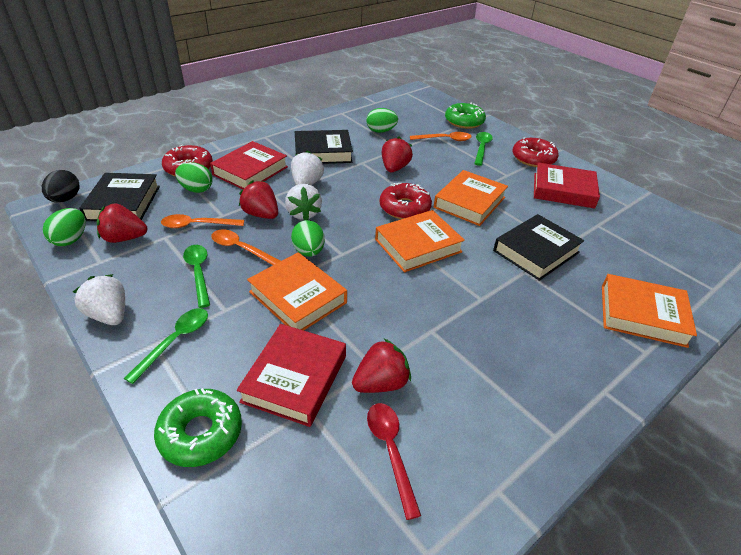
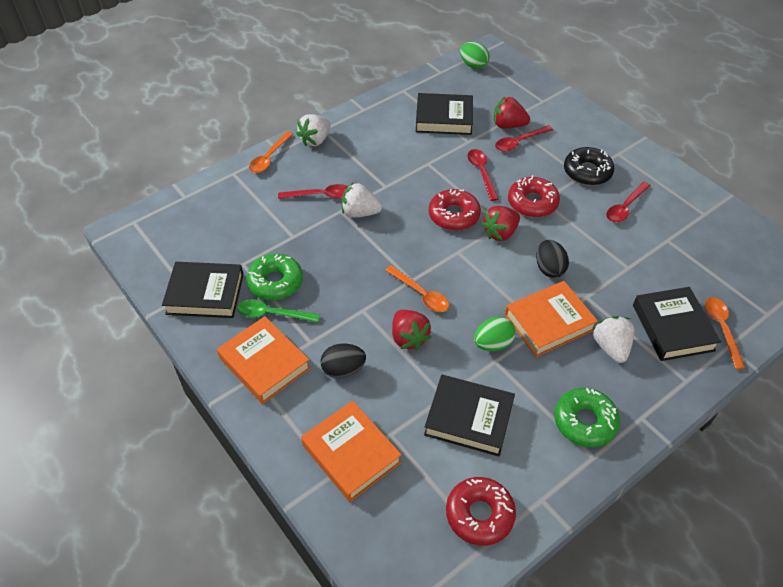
black book: 3 -> 4
black donut: 0 -> 1
black egg: 1 -> 2
green egg: 4 -> 2
green spoon: 3 -> 1
orange book: 4 -> 3
red book: 3 -> 0
red spoon: 1 -> 4
red strawberry: 4 -> 3

